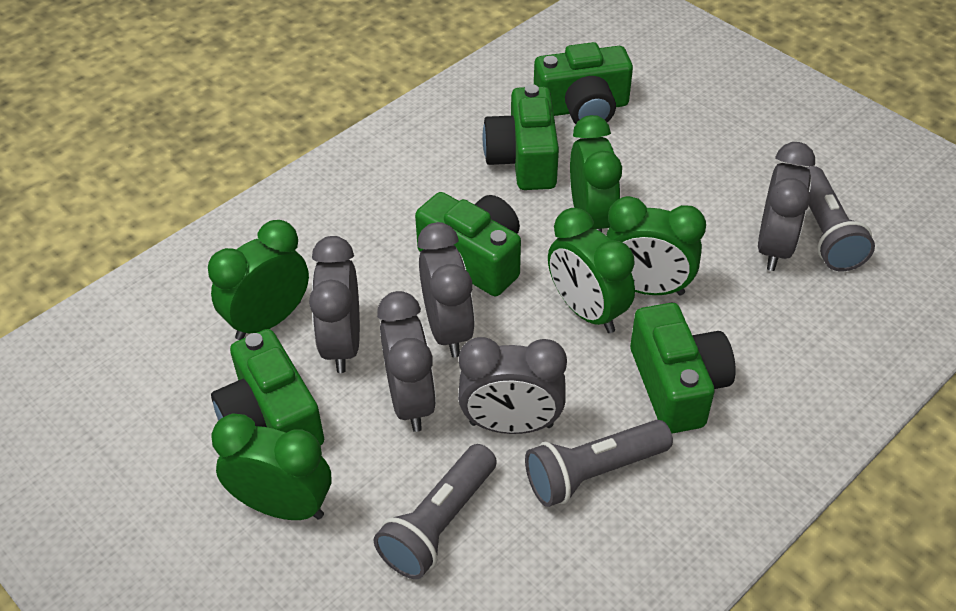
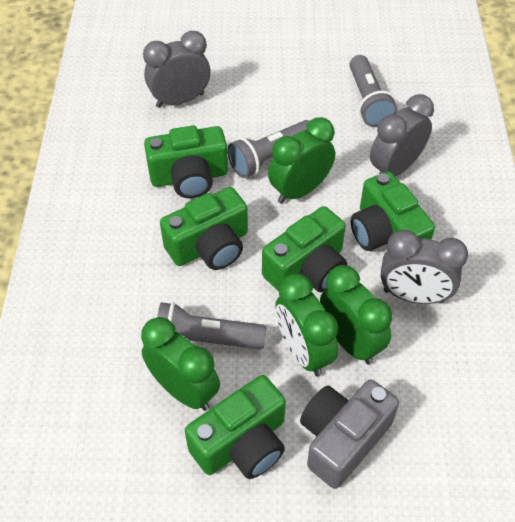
green clock: 5 -> 4
grey camera: 0 -> 1
grey clock: 5 -> 3

